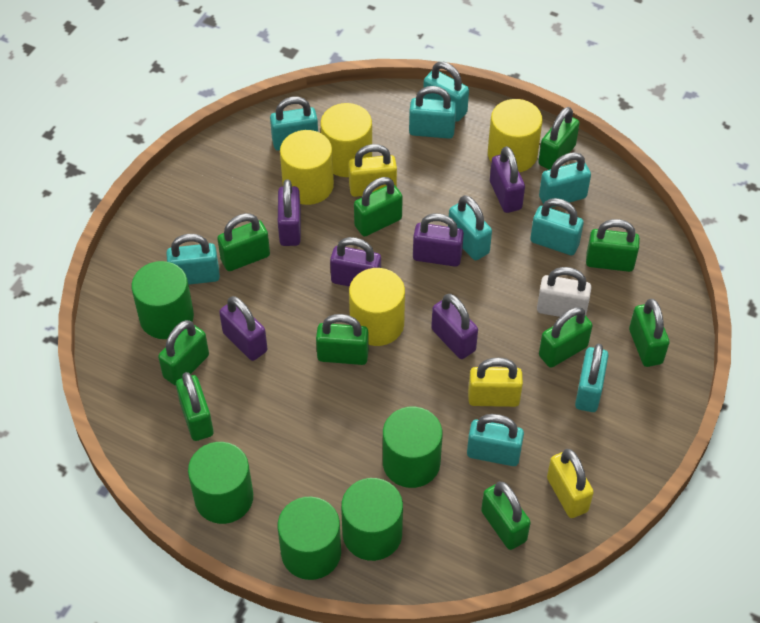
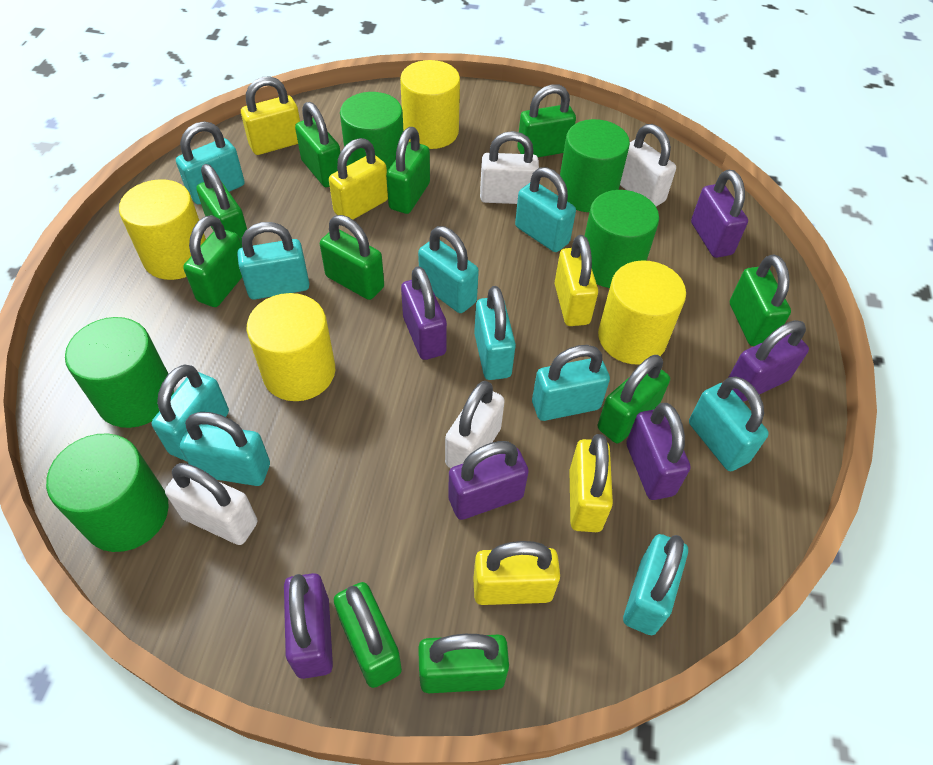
turquoise padlock: 9 -> 10
white padlock: 1 -> 4
yellow padlock: 3 -> 5

